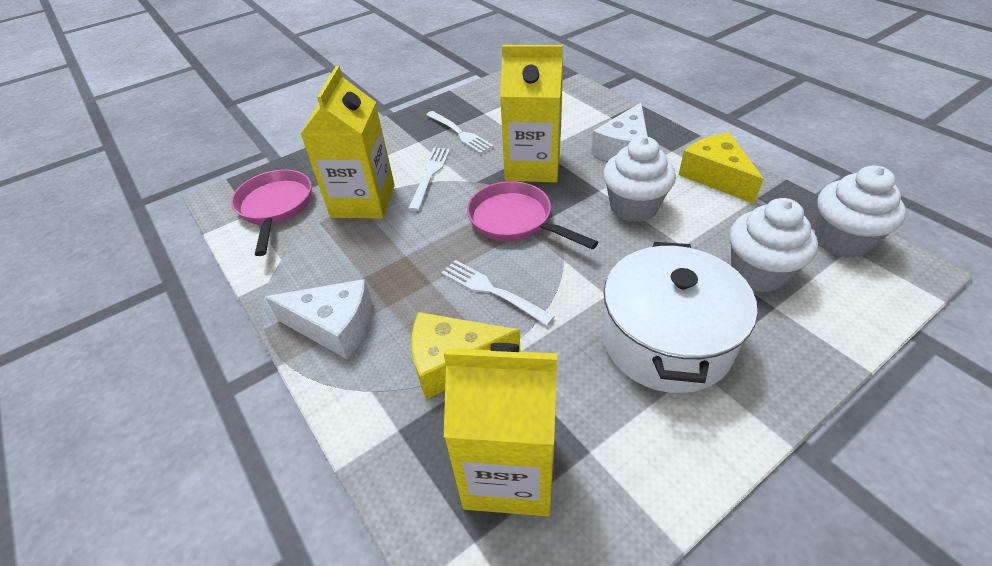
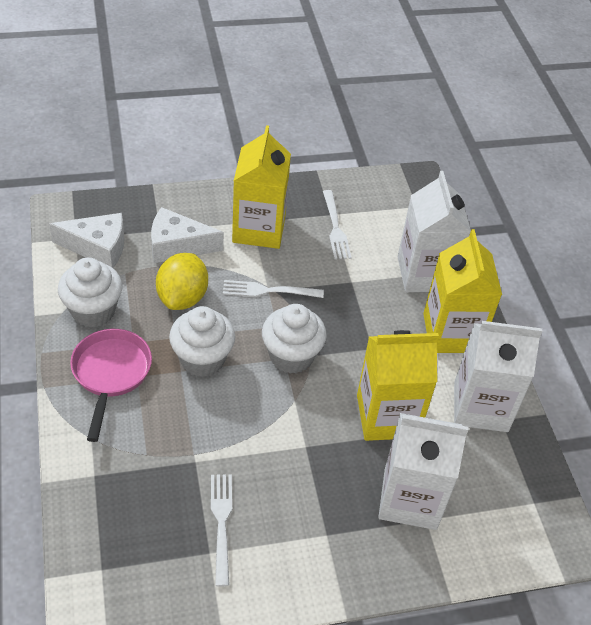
pink pan: 2 -> 1
white carton: 0 -> 3
white pot: 1 -> 0
yellow cheese: 2 -> 0
yellow lemon: 0 -> 1

